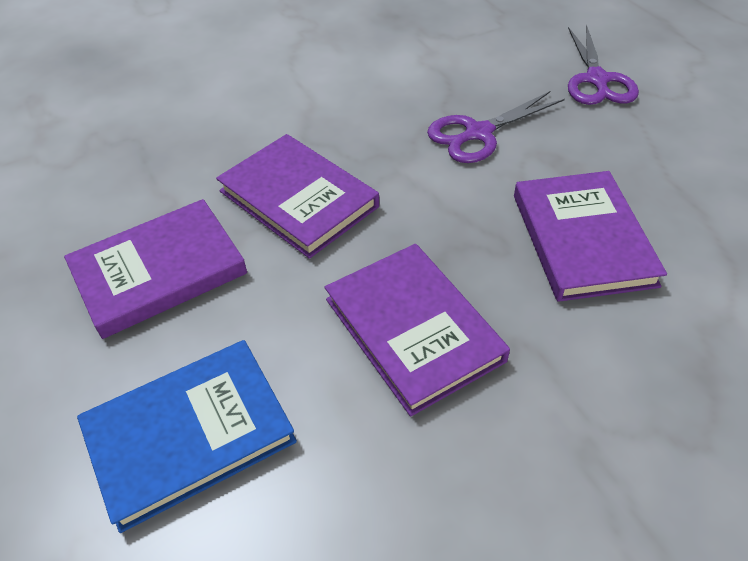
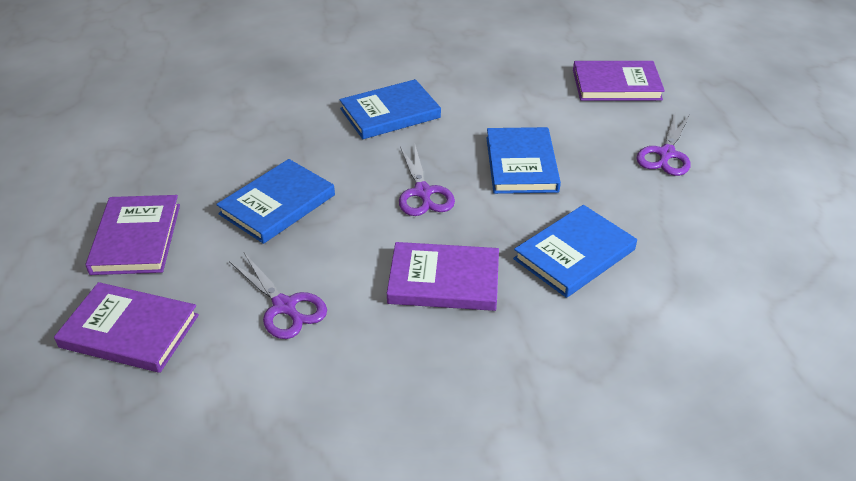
blue book: 1 -> 4
purple scissors: 2 -> 3

